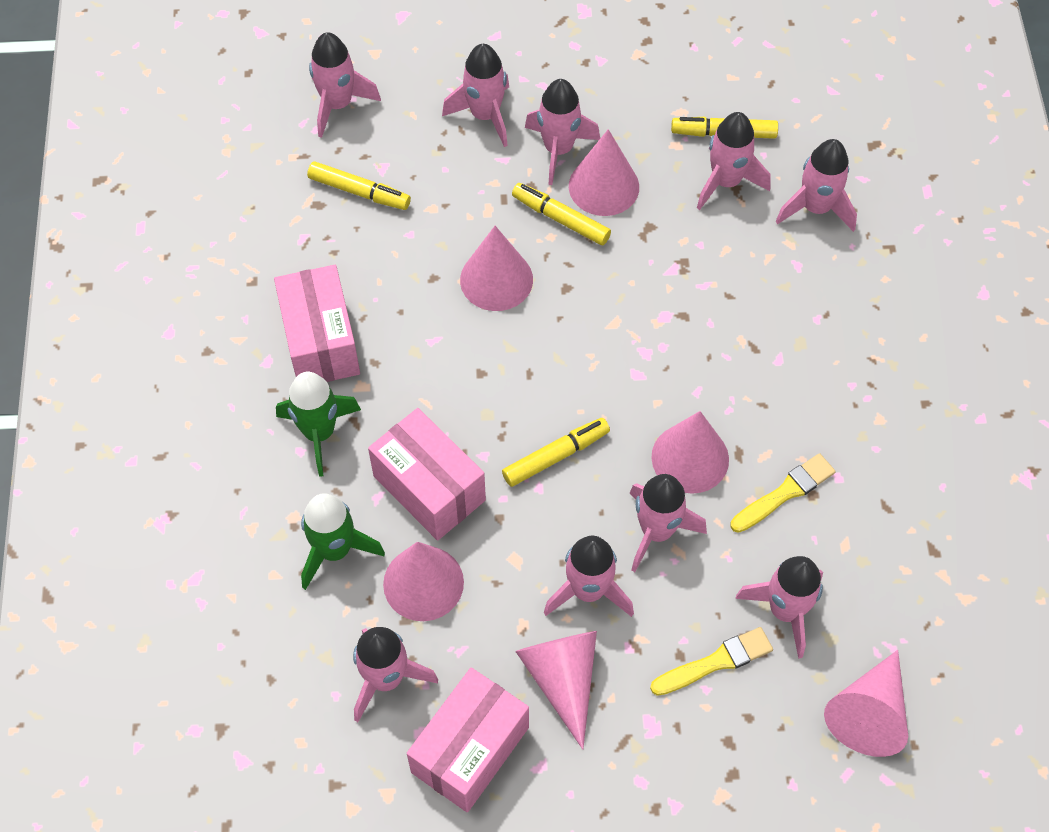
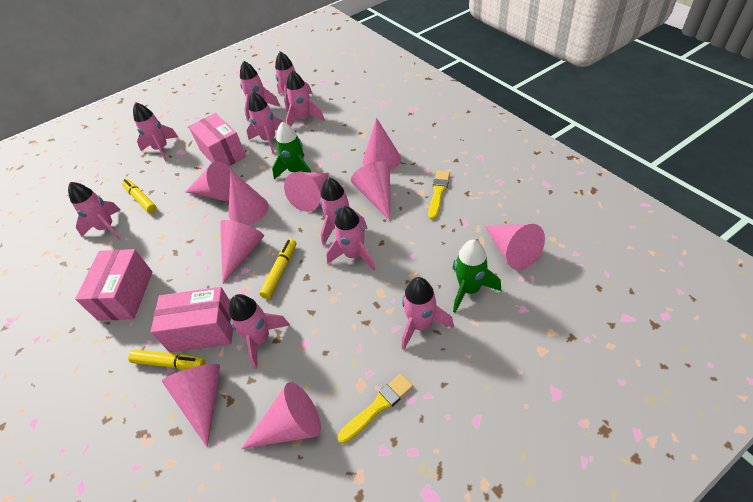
pink cone: 6 -> 9
pink rocket: 9 -> 10
yellow marker: 4 -> 3

